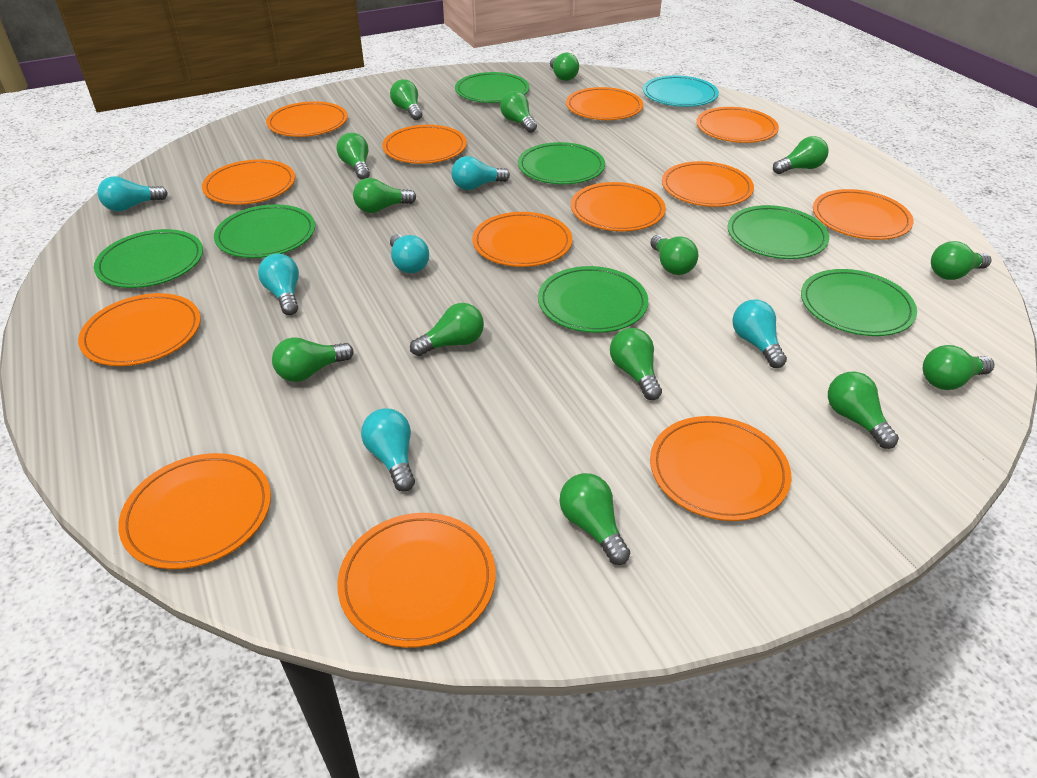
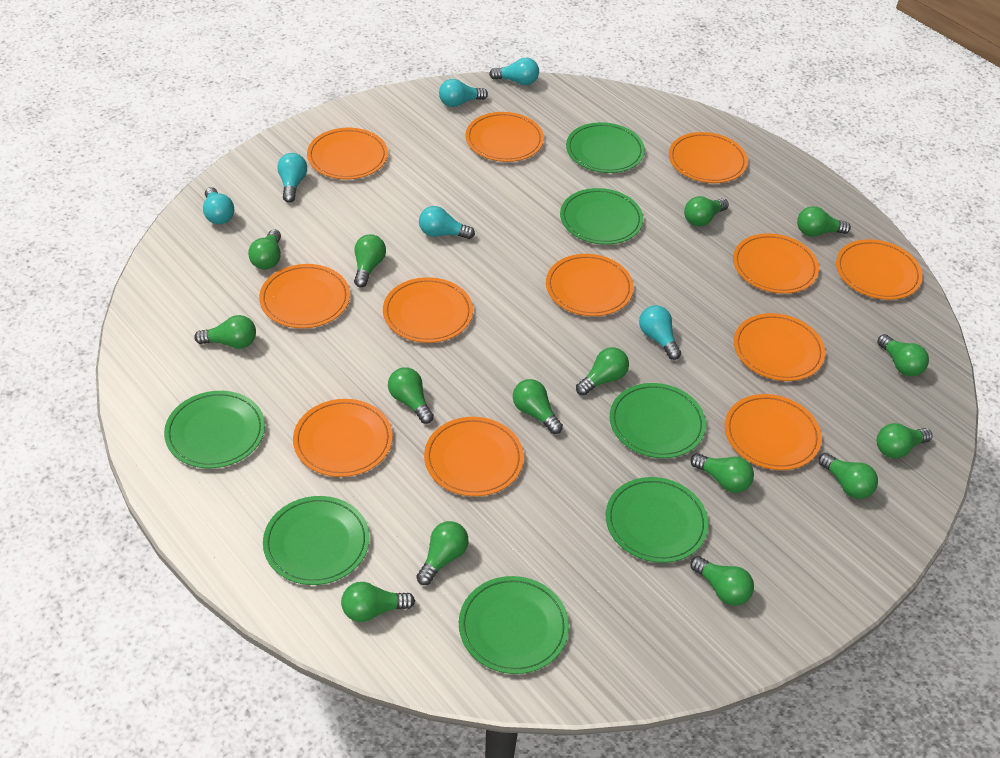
green light bulb: 14 -> 15
orange plate: 13 -> 12
turquoise plate: 1 -> 0

